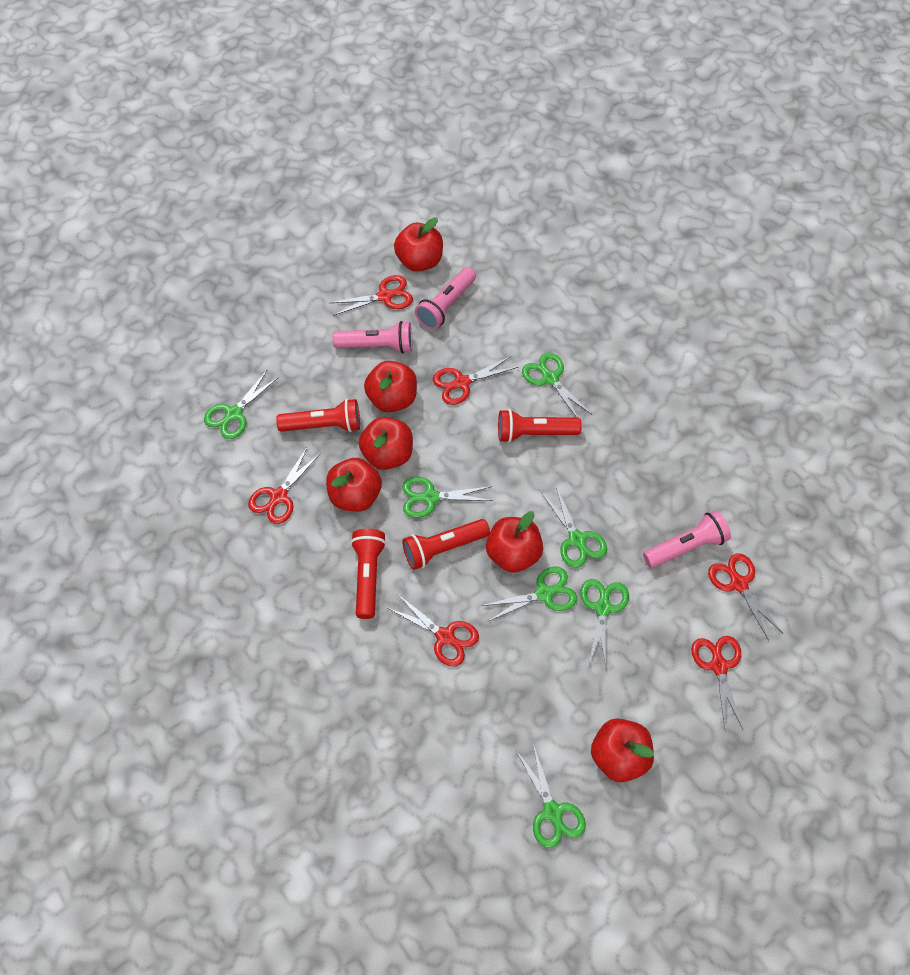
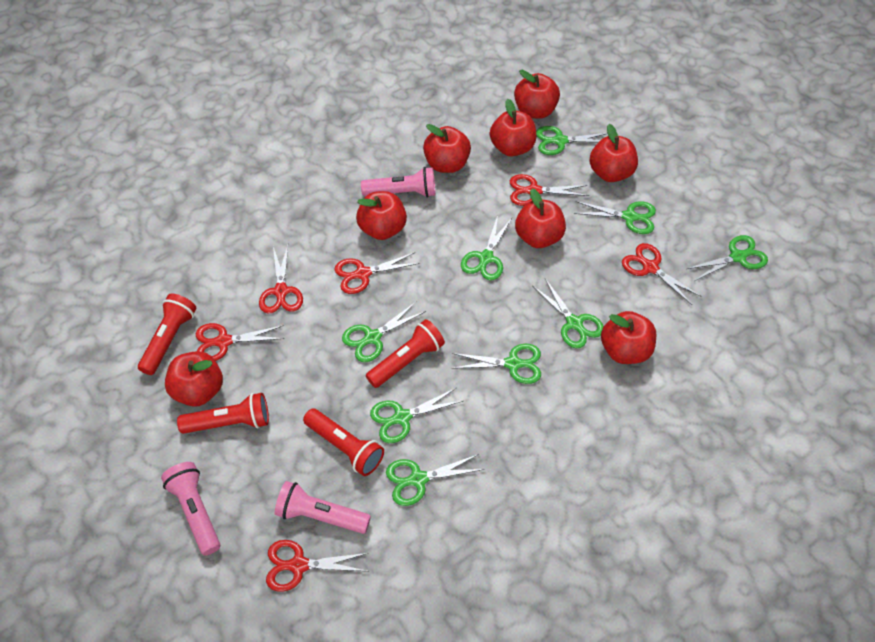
green scissors: 7 -> 9
red apple: 6 -> 8

